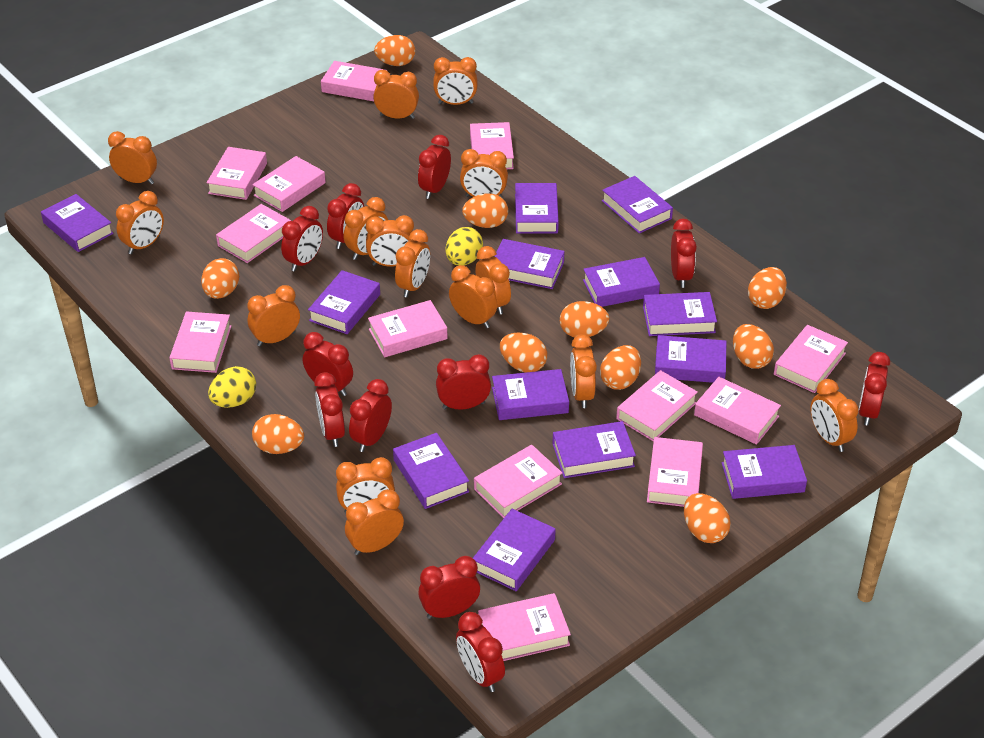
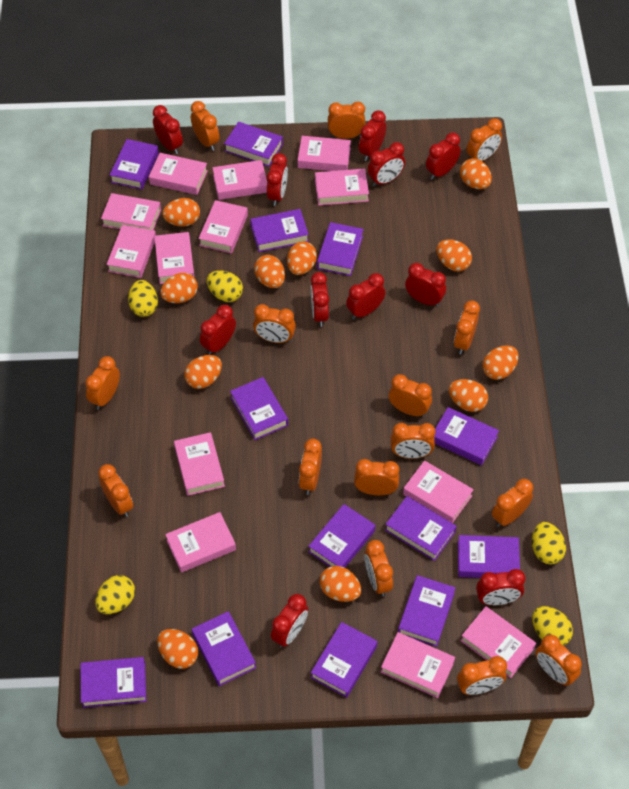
orange egg: 10 -> 11
yellow egg: 2 -> 5

